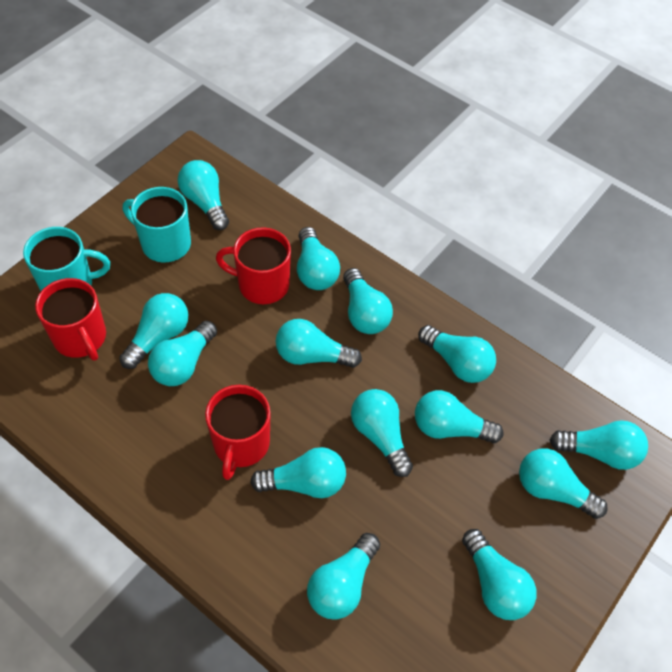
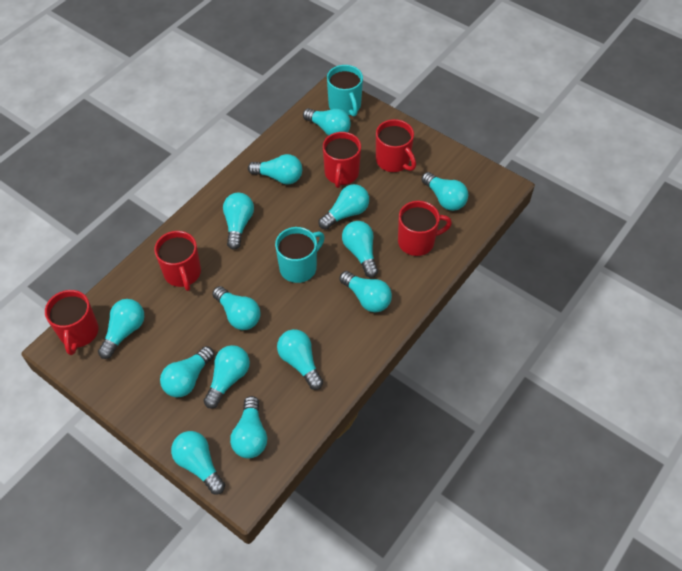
red mug: 3 -> 5

